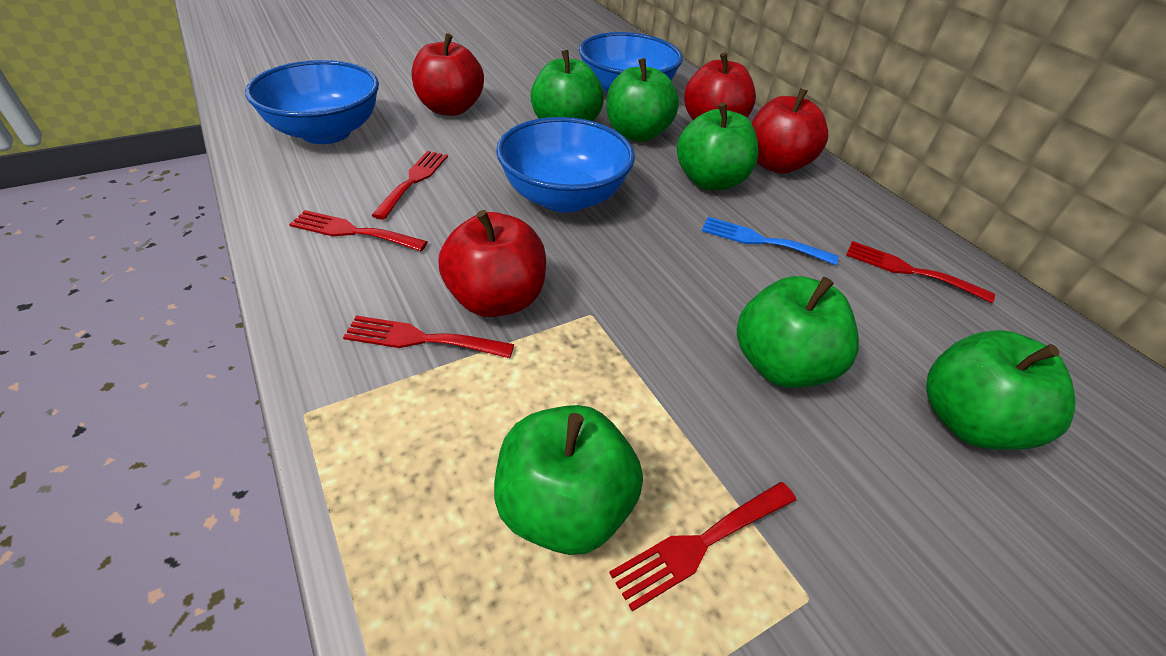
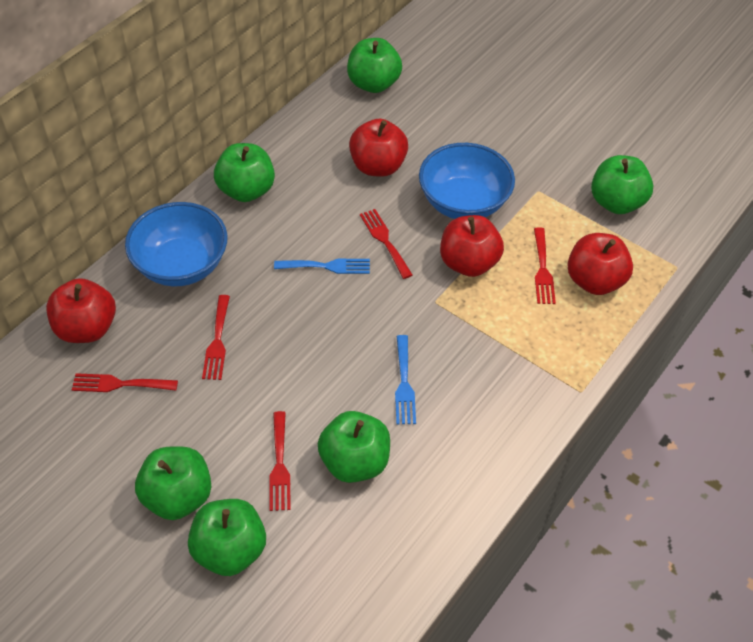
blue bowl: 3 -> 2
blue fork: 1 -> 2

